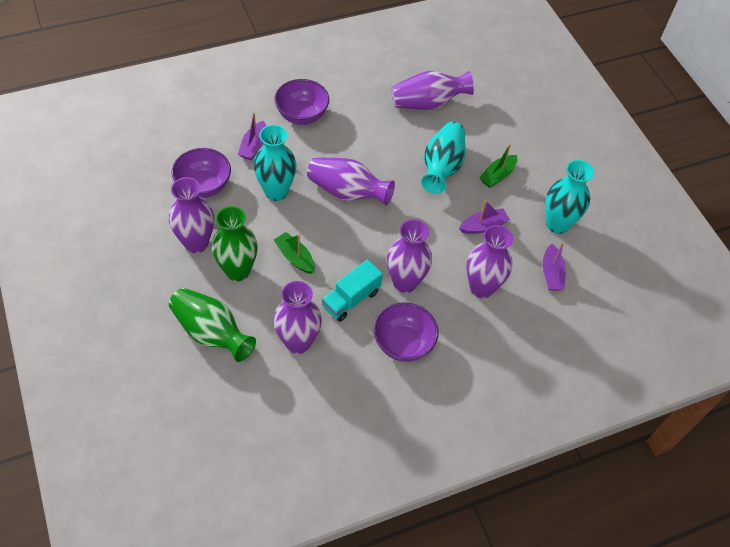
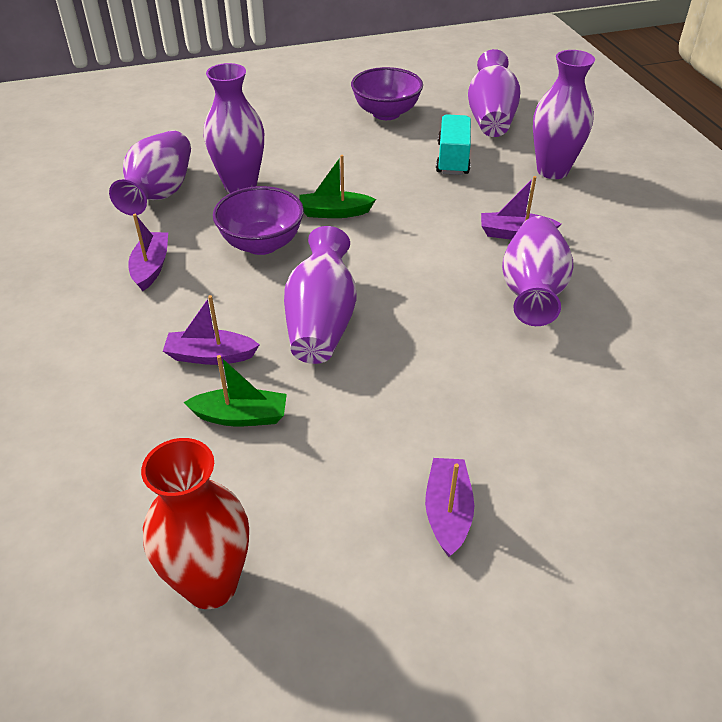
green vase: 2 -> 0
purple boat: 3 -> 4
purple bowl: 3 -> 2
red vase: 0 -> 1
turquoise vase: 3 -> 0

